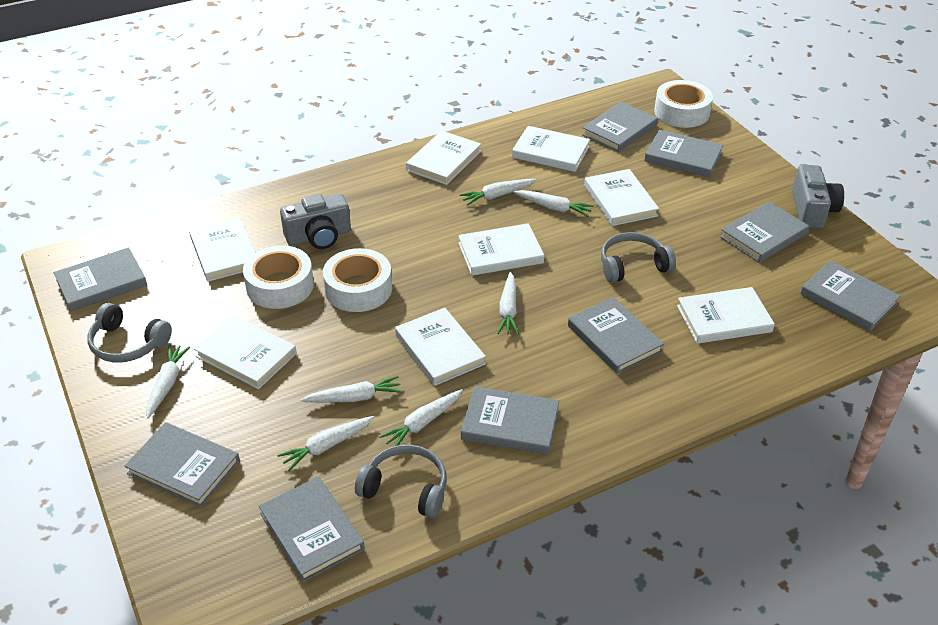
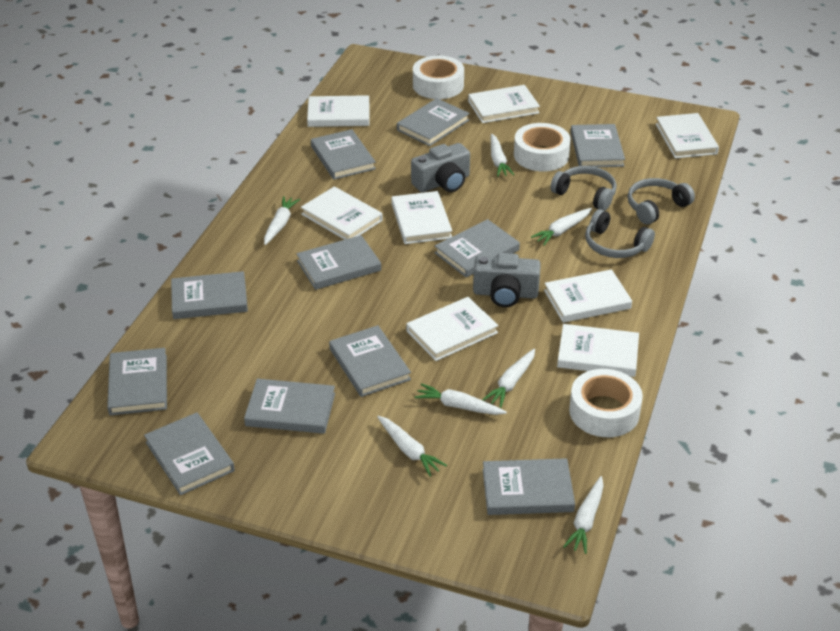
grey book: 9 -> 11

